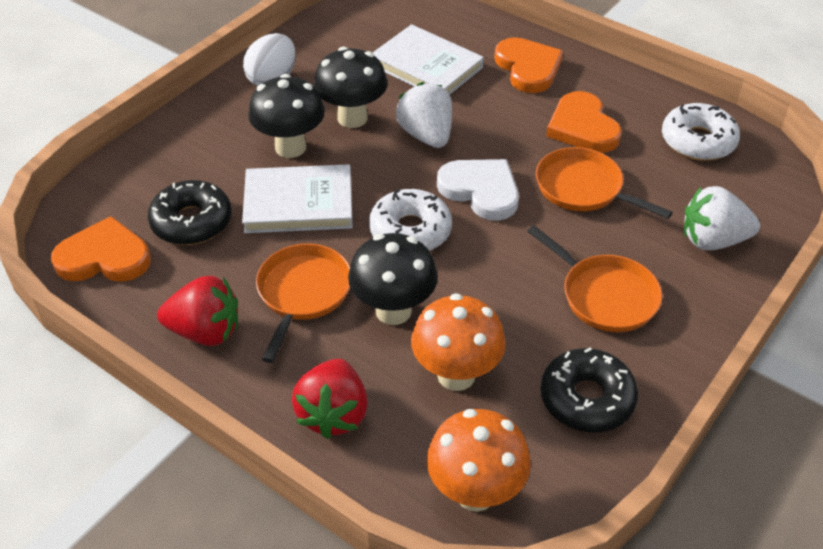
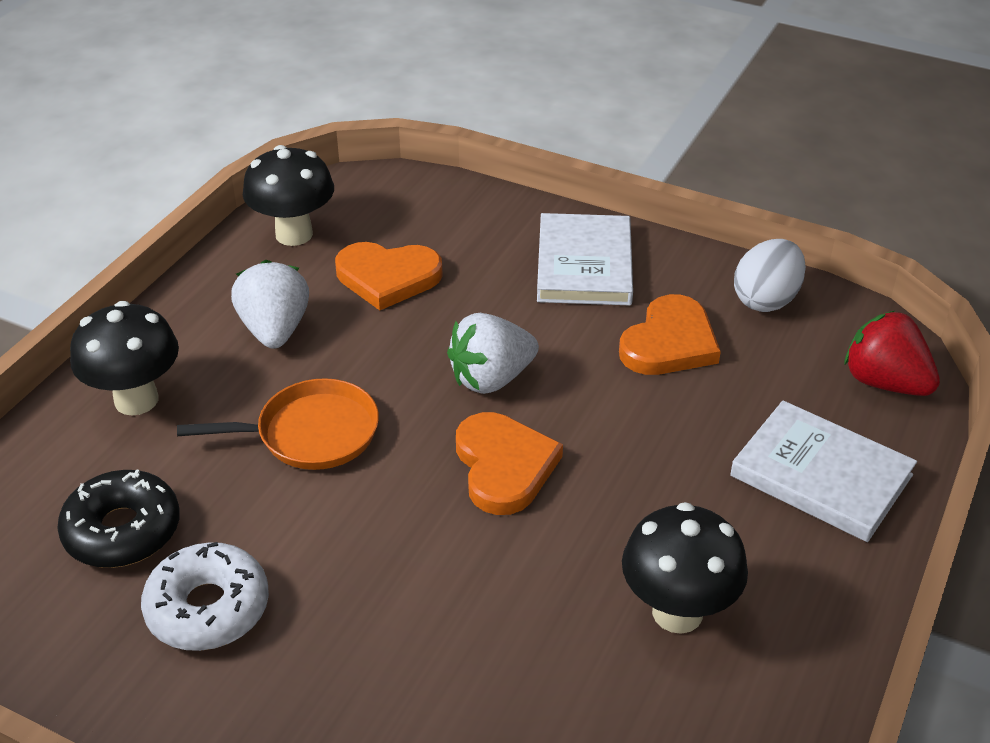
black donut: 2 -> 1
orange mushroom: 2 -> 0
orange pan: 3 -> 1
red strawberry: 2 -> 1
white donut: 2 -> 1
white heart: 1 -> 0

